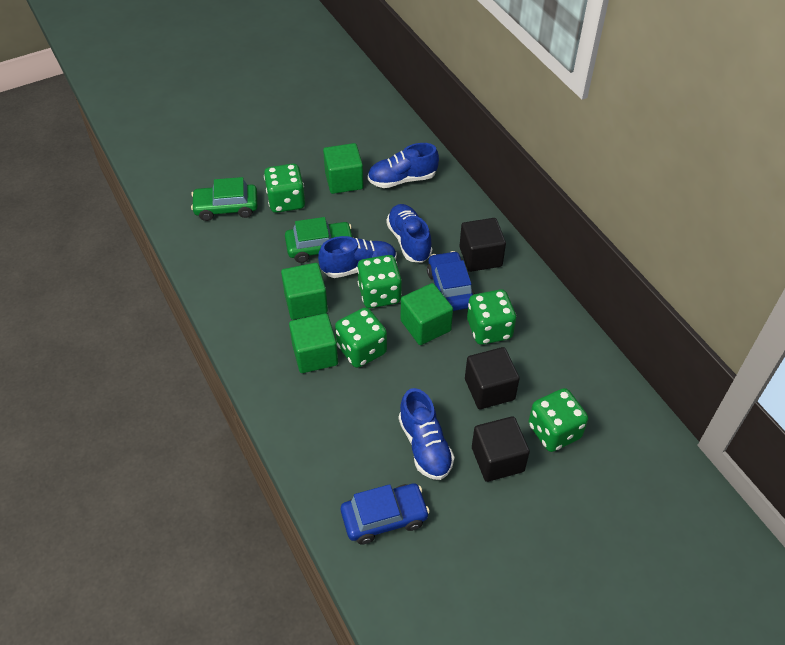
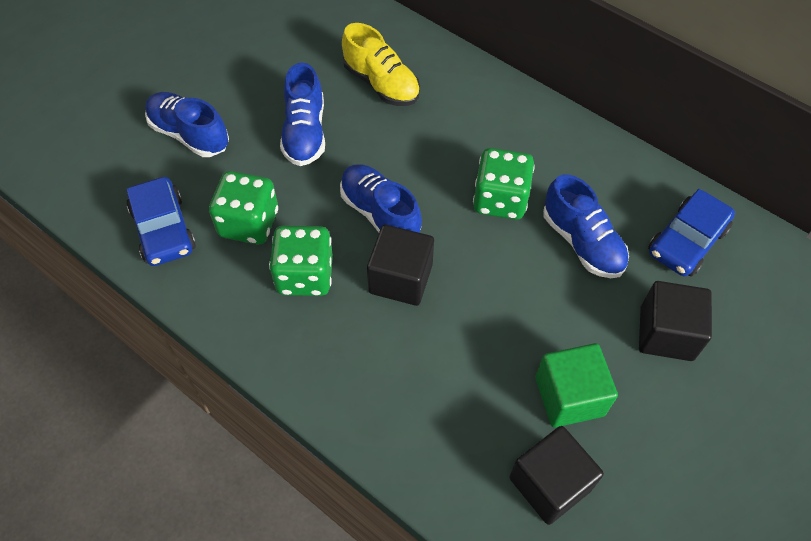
green car: 2 -> 0
green cube: 4 -> 1
green dice: 5 -> 3
yellow shoe: 0 -> 1

